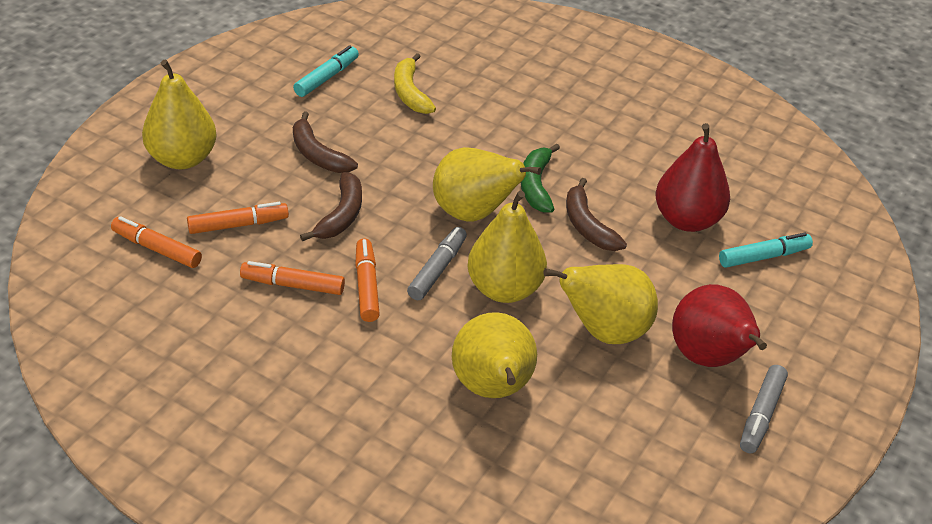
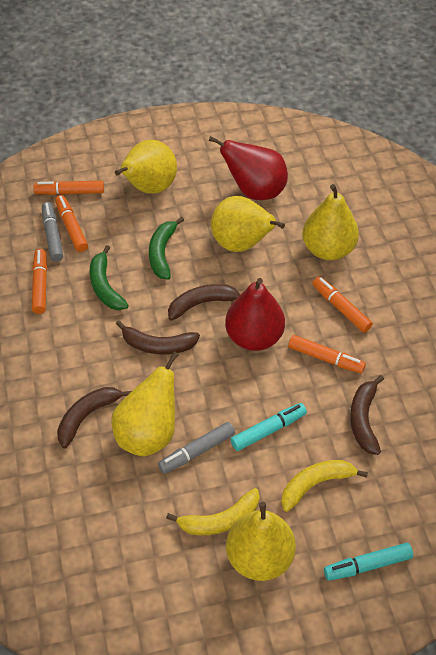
brown banana: 3 -> 4
green banana: 1 -> 2
orange marker: 4 -> 5
yellow banana: 1 -> 2

